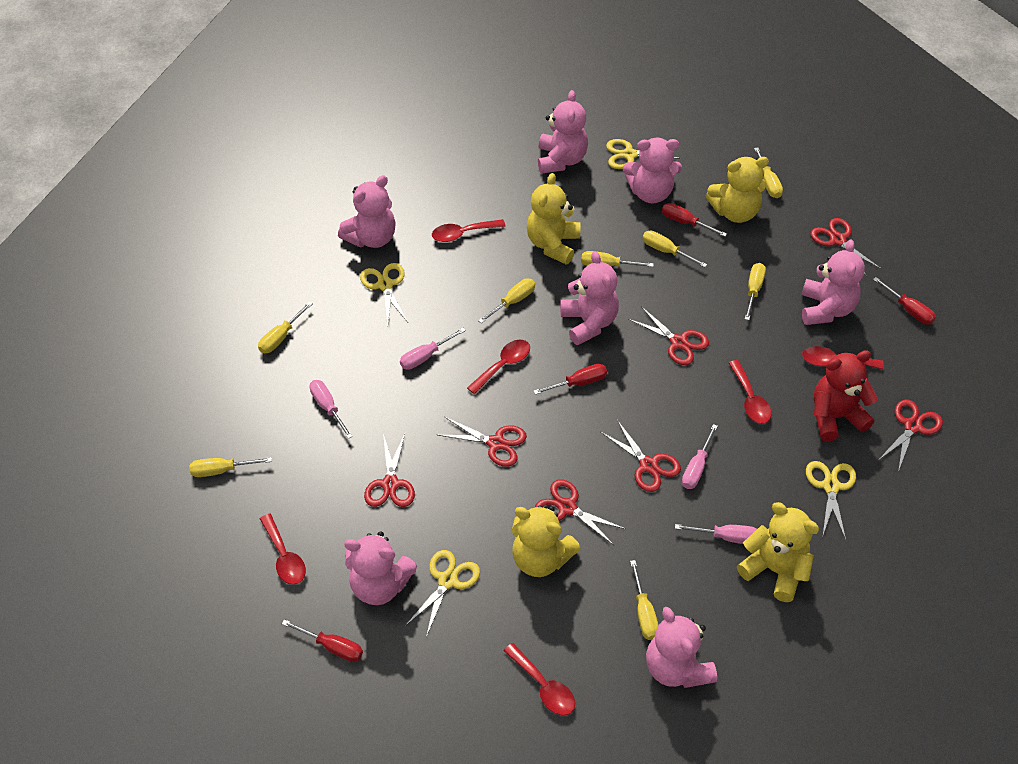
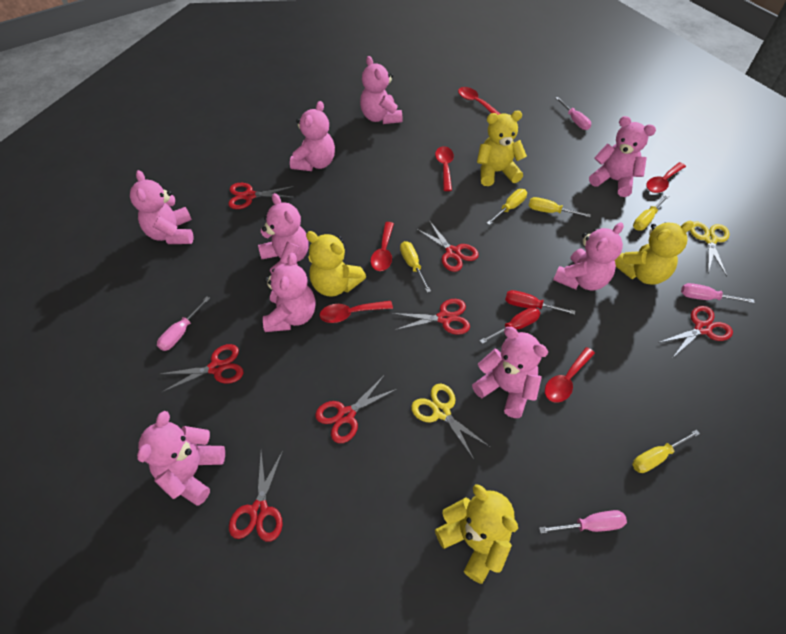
pink teddy bear: 7 -> 9
red screwdriver: 4 -> 2
red teddy bear: 1 -> 0
yellow scissors: 4 -> 2
yellow screwdriver: 8 -> 5

